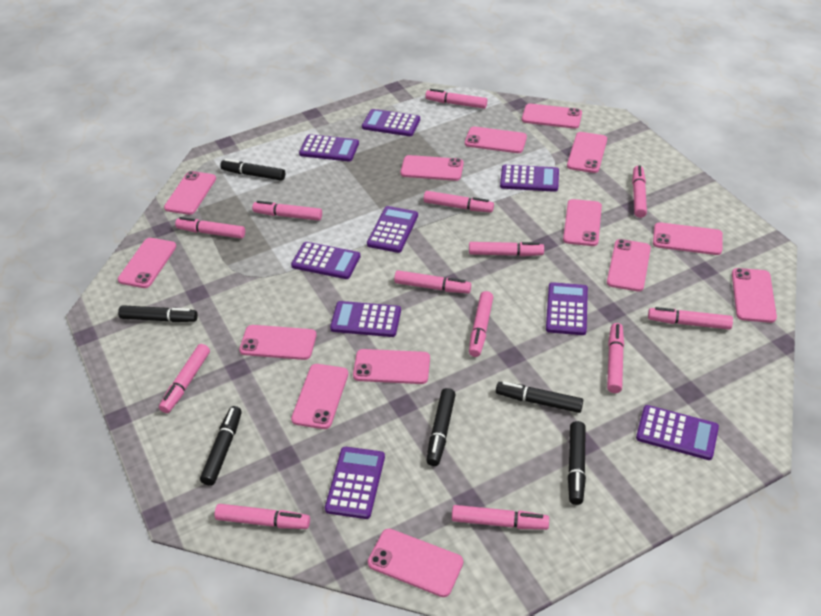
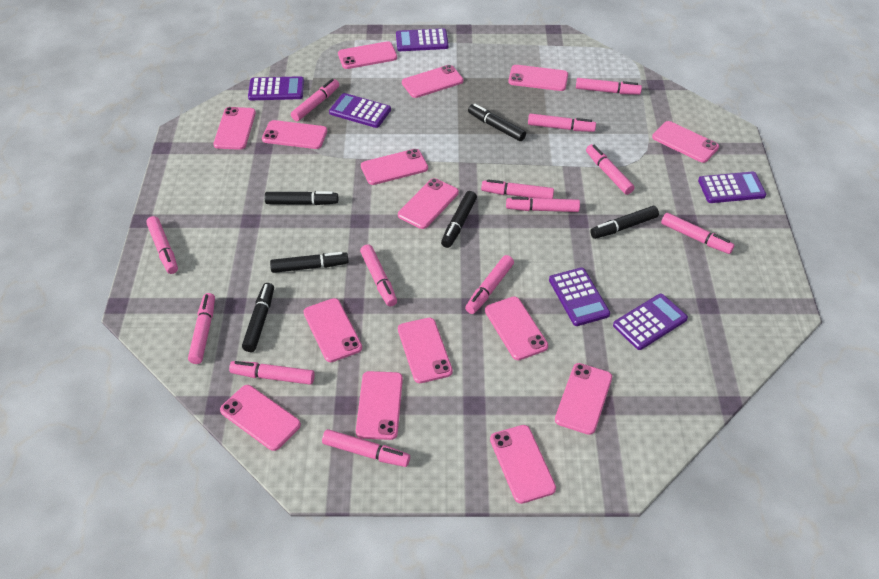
pink phone: 14 -> 15
purple calculator: 9 -> 6

